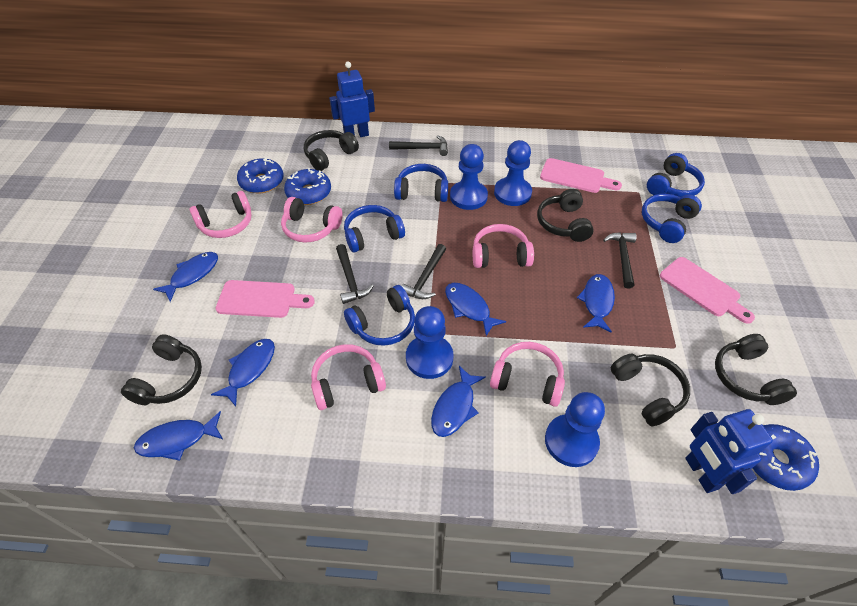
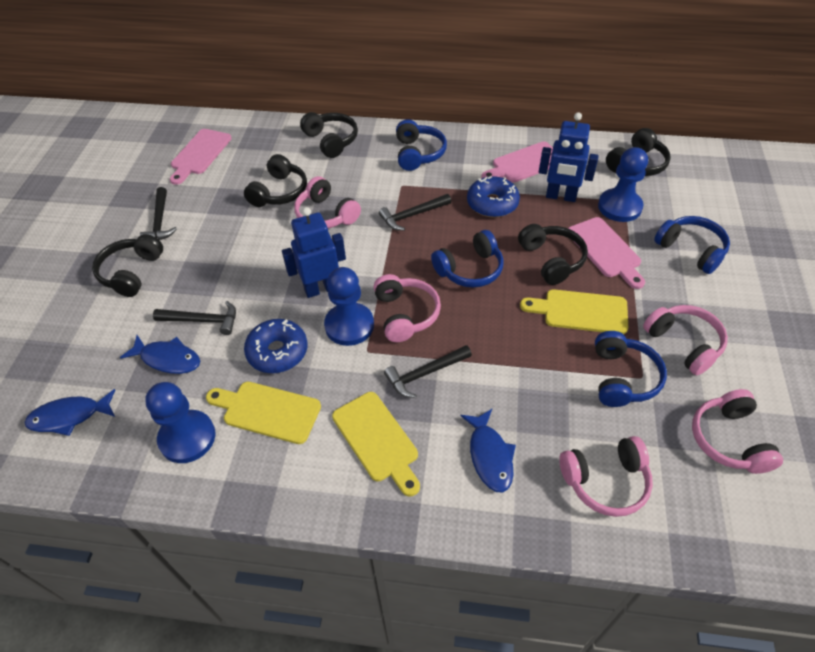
blue donut: 3 -> 2
blue fish: 6 -> 3
blue headphones: 5 -> 4
blue pawn: 4 -> 3
yellow cutting board: 0 -> 3

